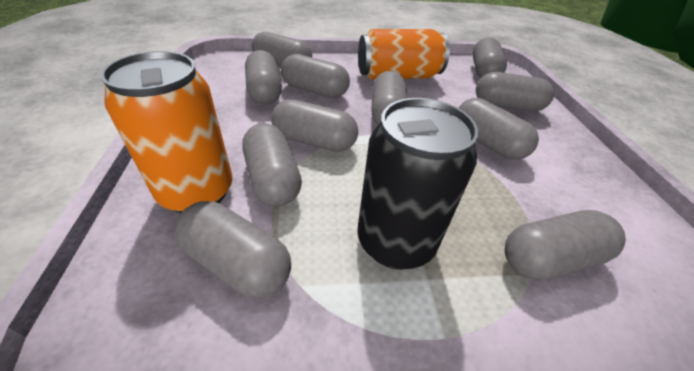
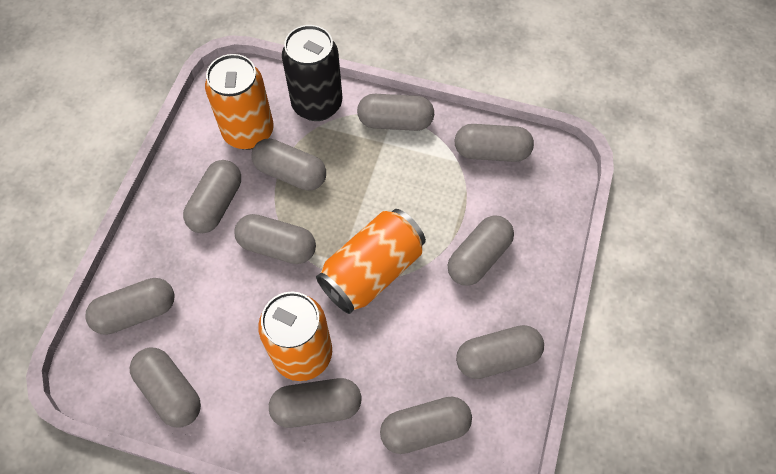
orange can: 2 -> 3

